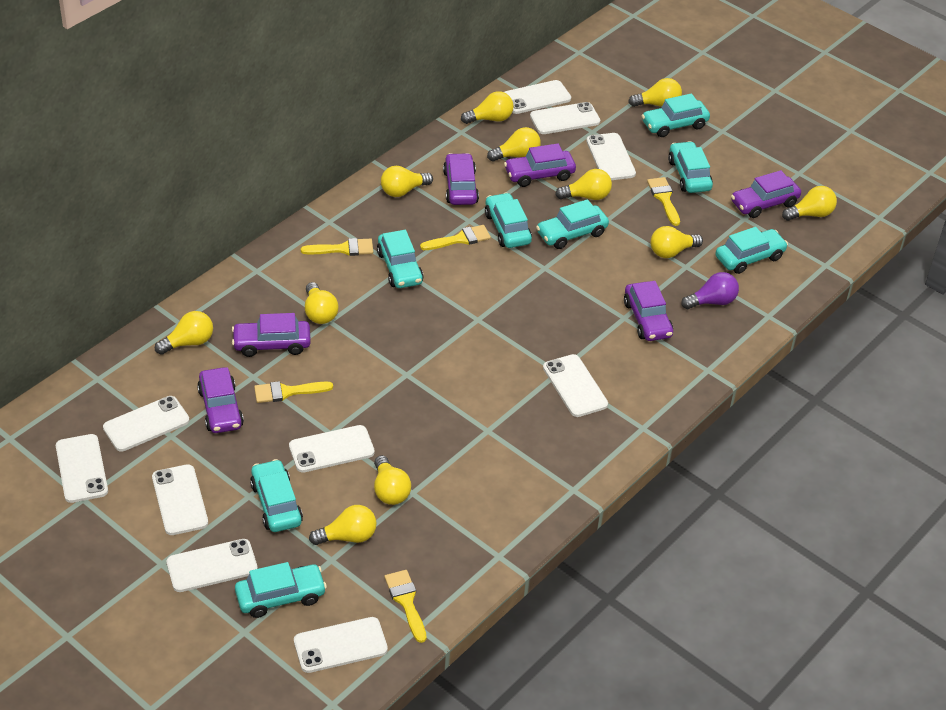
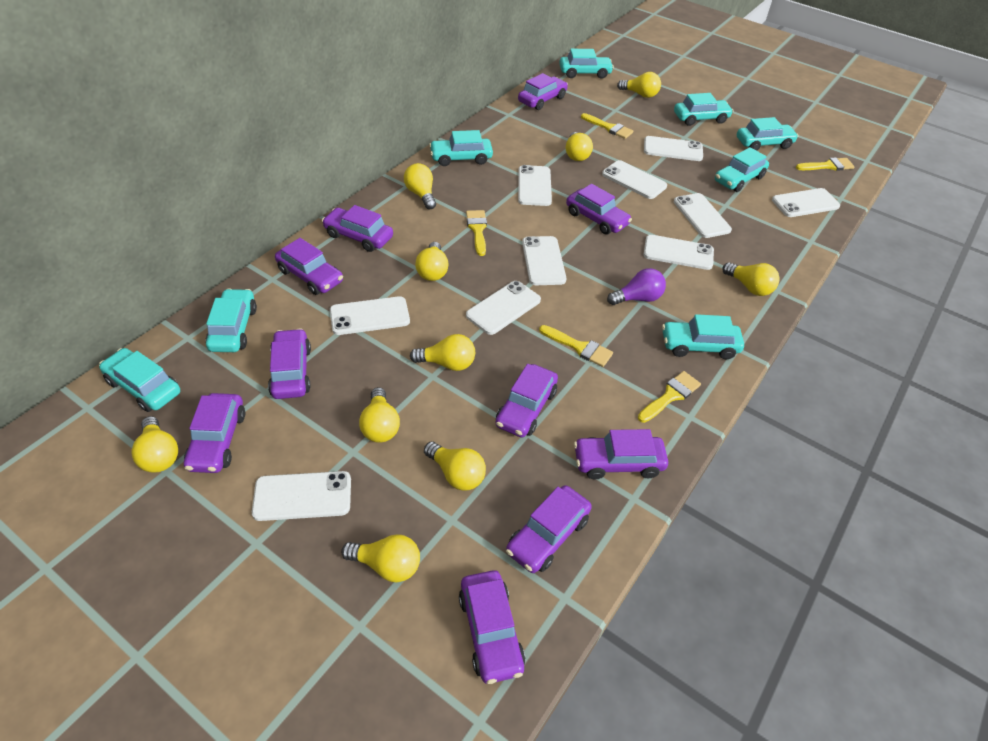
purple car: 6 -> 10
yellow light bulb: 11 -> 10

